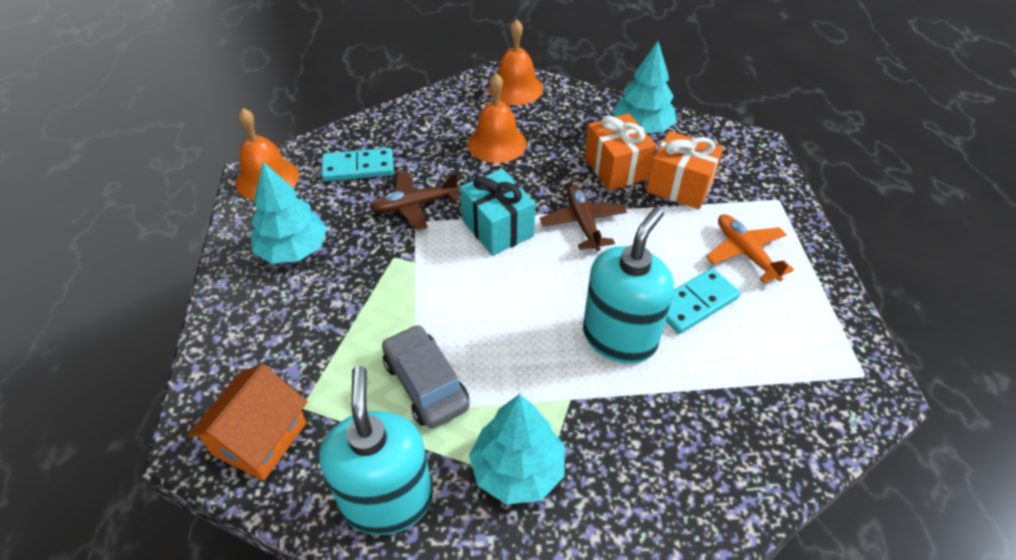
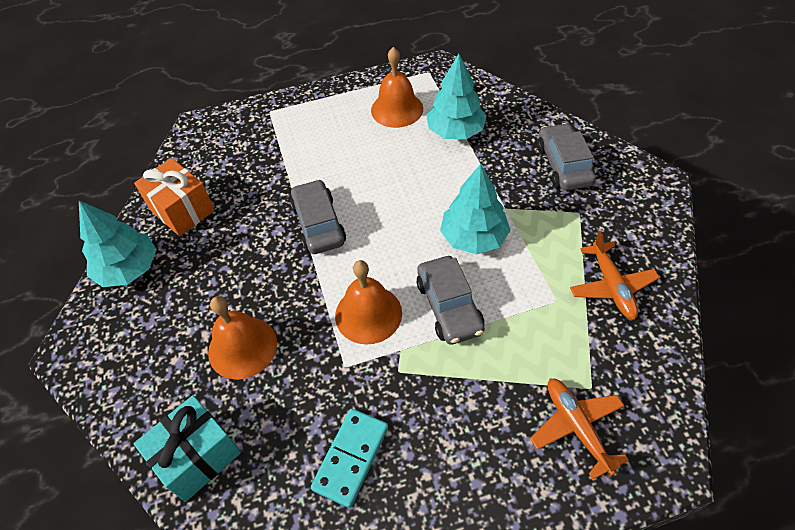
brown plane: 2 -> 0
grey car: 1 -> 3
orange gift: 2 -> 1
orange house: 1 -> 0
orange plane: 1 -> 2
turquoise domino: 2 -> 1
turquoise soap dispenser: 2 -> 0

